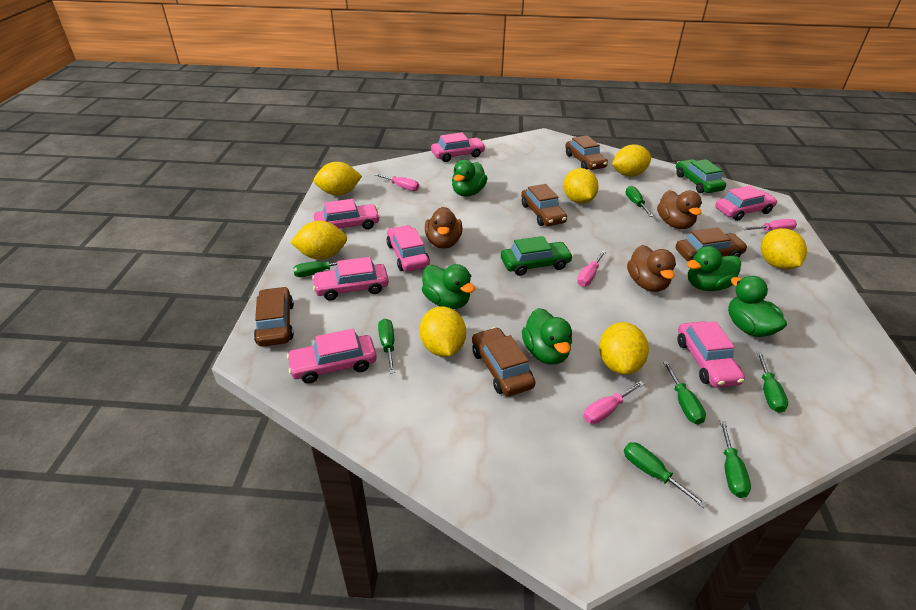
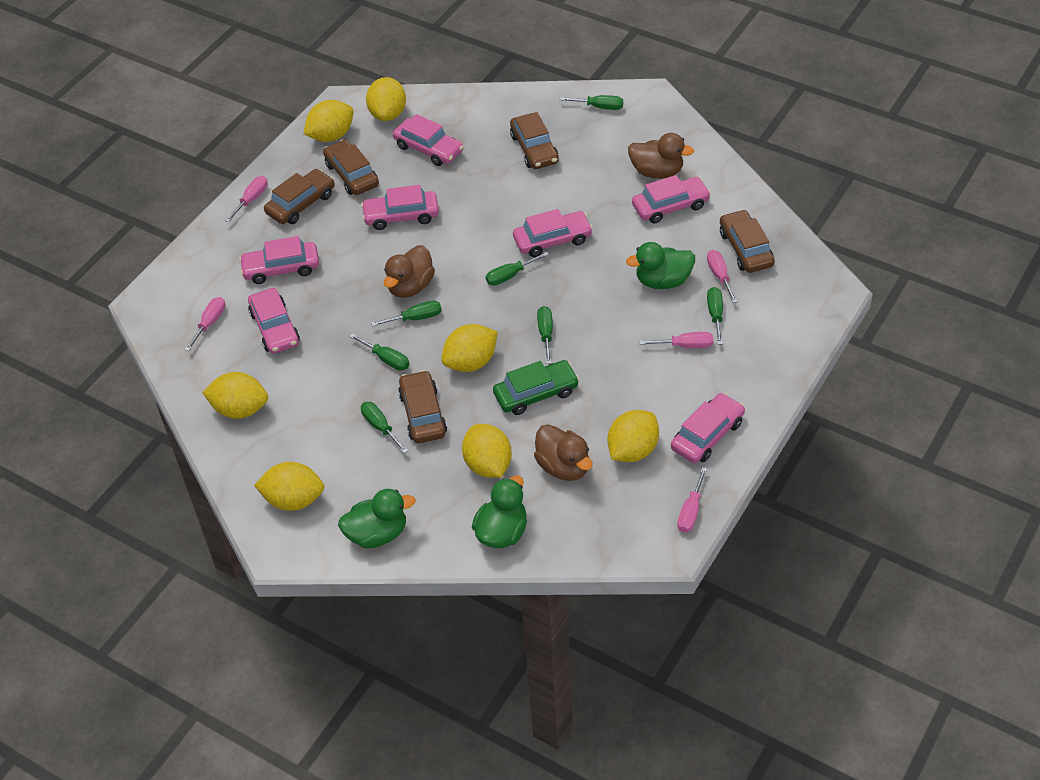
green car: 2 -> 1
green duck: 5 -> 3
pink screwdriver: 4 -> 5

